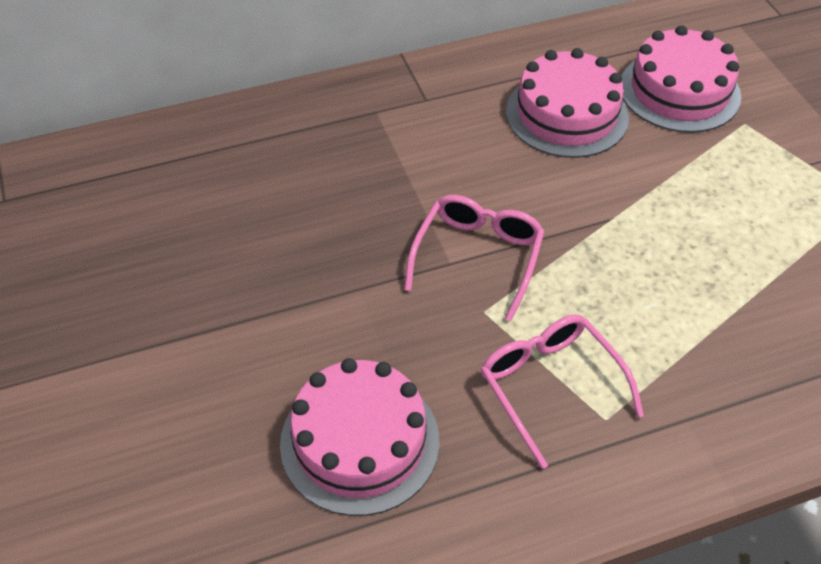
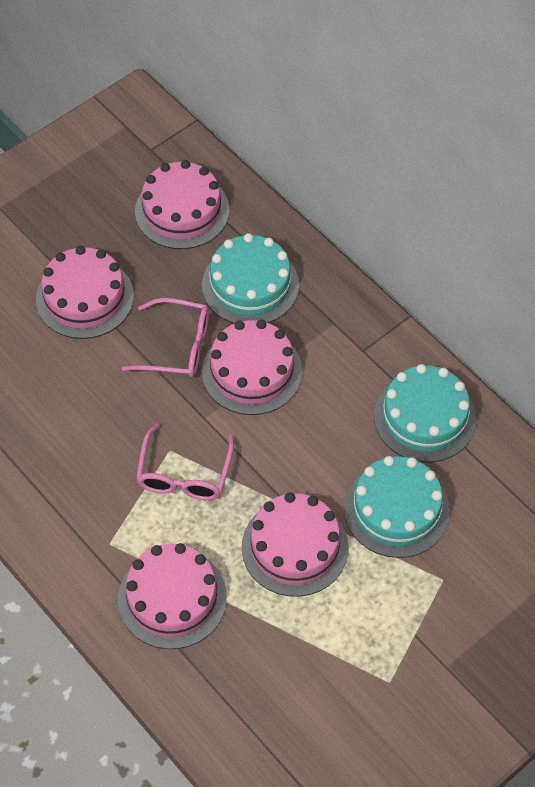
pink cake: 3 -> 5
turquoise cake: 0 -> 3

